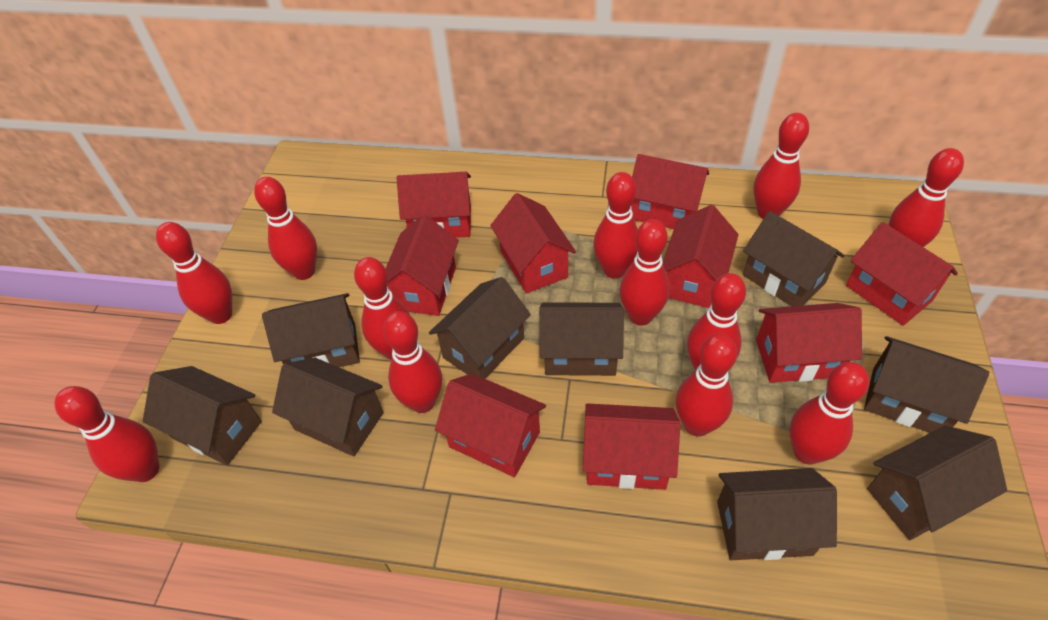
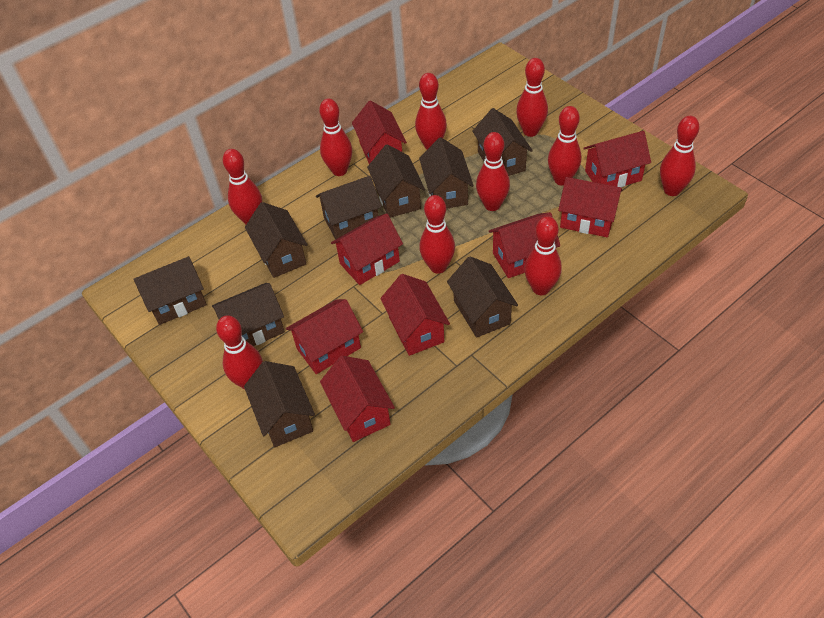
red bowling pin: 12 -> 10
red house: 9 -> 8

